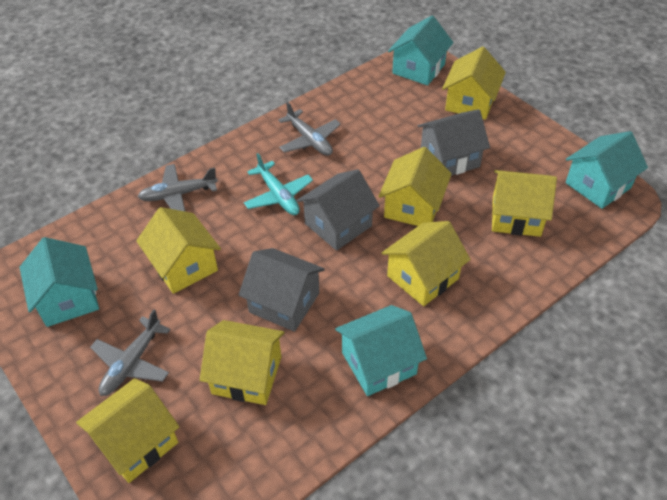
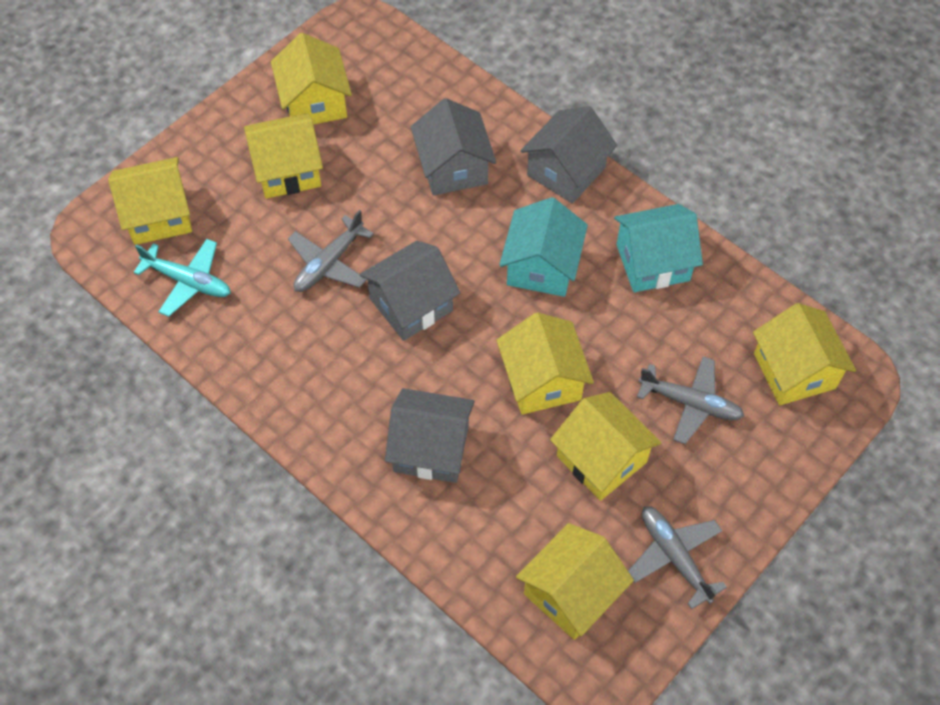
grey house: 3 -> 4
turquoise house: 4 -> 2

